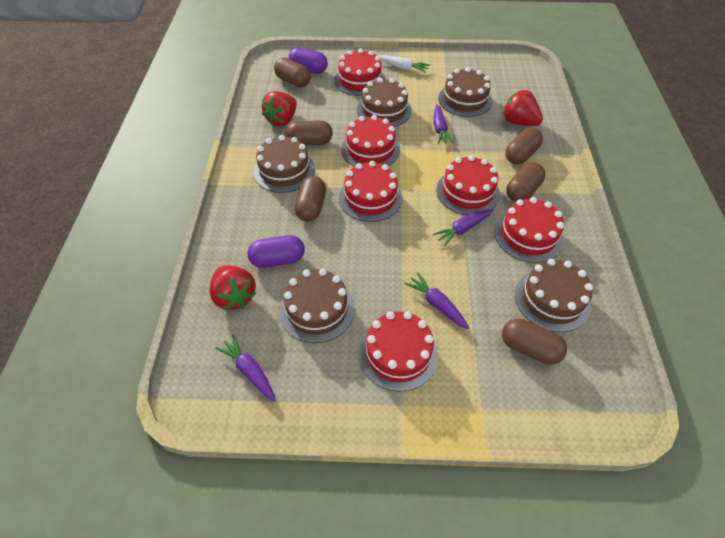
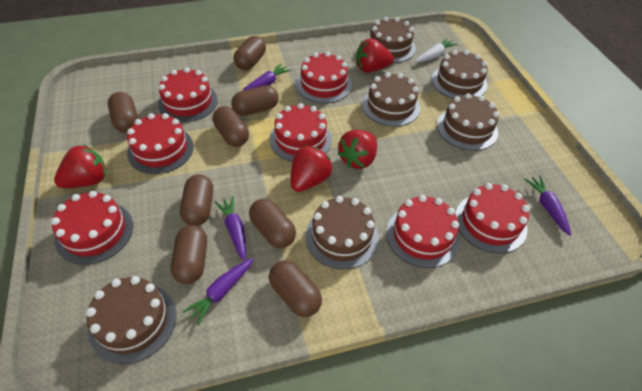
brown cake: 5 -> 6
brown capsule: 6 -> 8
purple capsule: 2 -> 0
red cake: 6 -> 7
red strawberry: 3 -> 4

